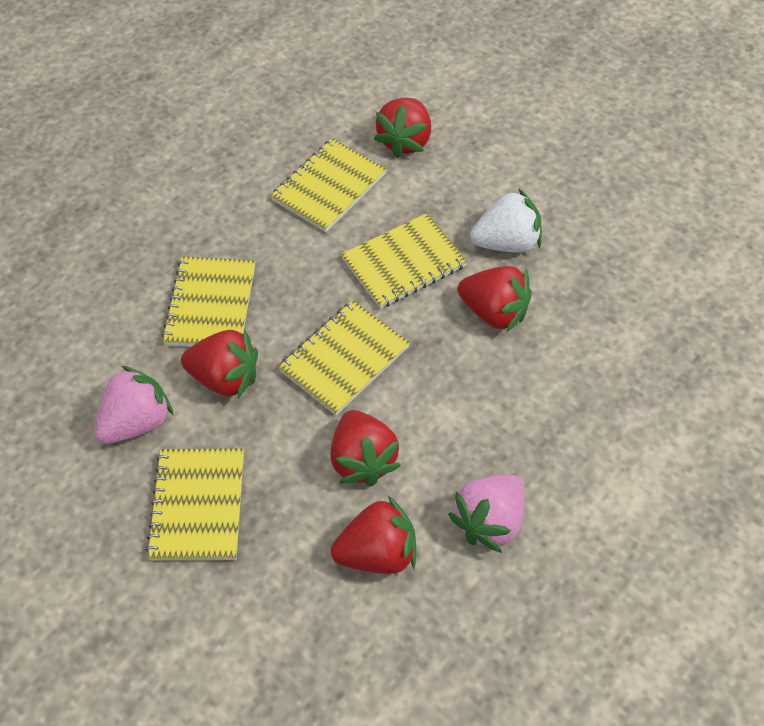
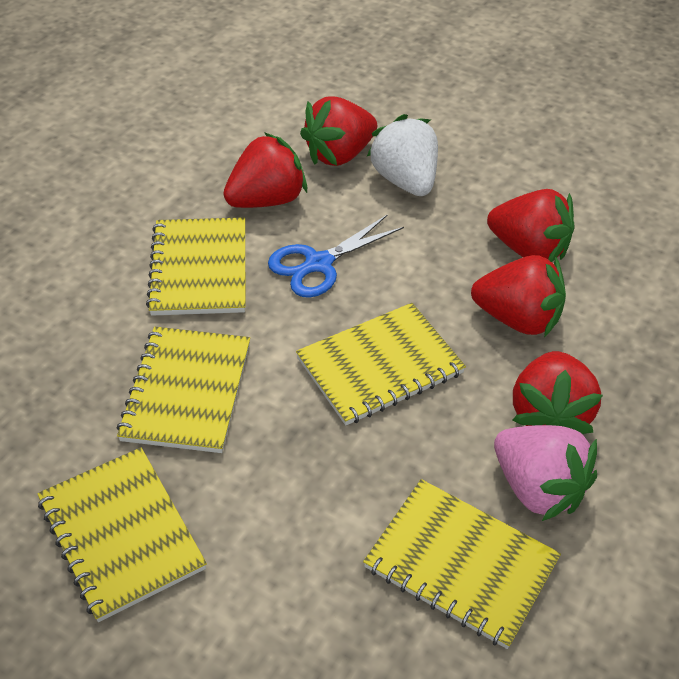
blue scissors: 0 -> 1
pink strawberry: 2 -> 1

